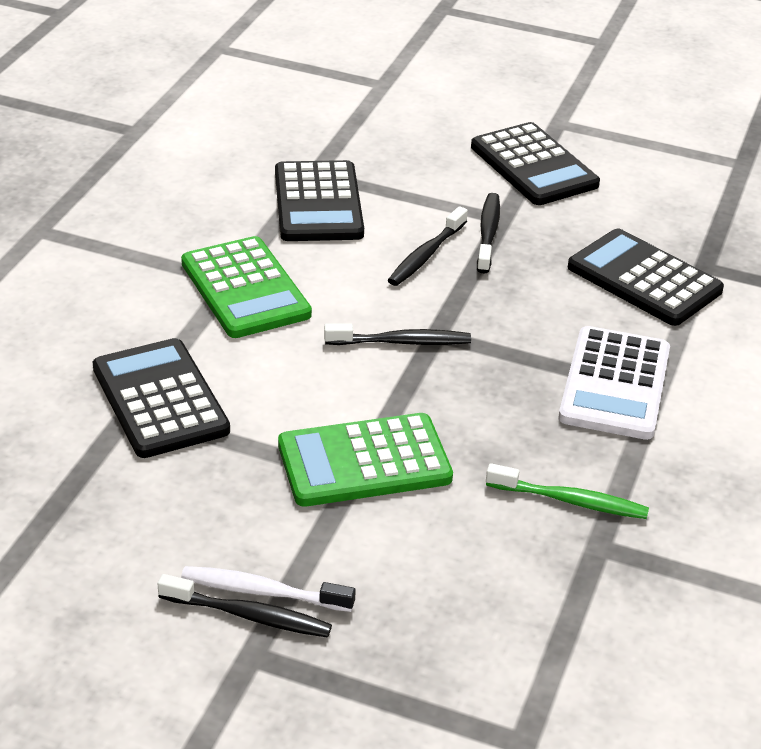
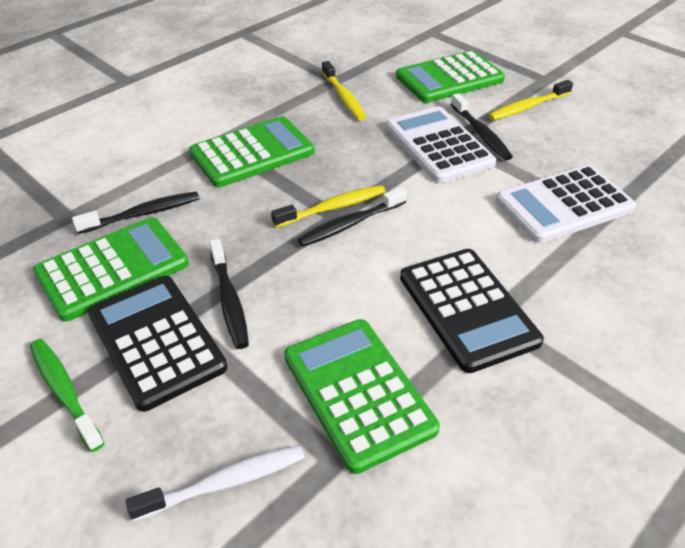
black calculator: 4 -> 2
green calculator: 2 -> 4
white calculator: 1 -> 2
yellow toothbrush: 0 -> 3

